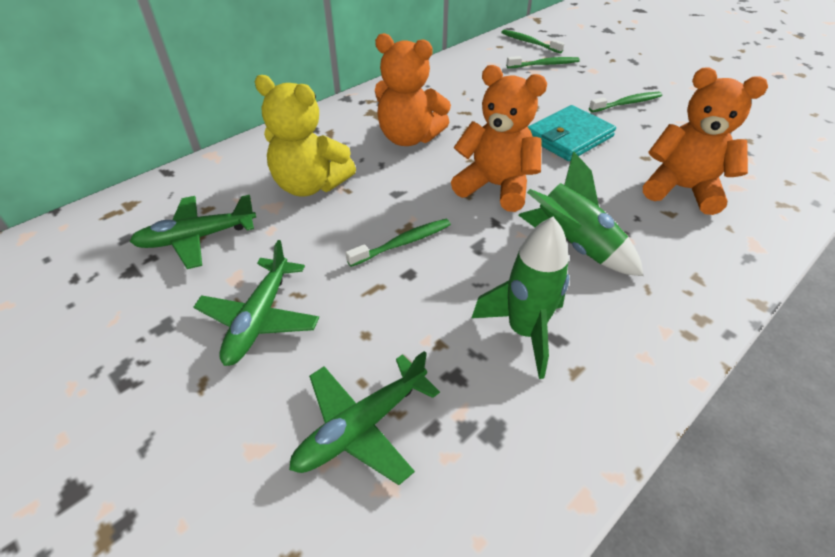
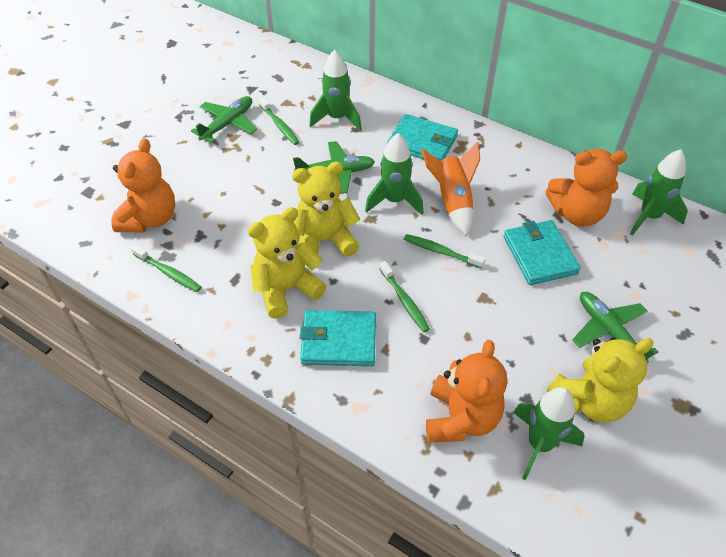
green rocket: 2 -> 4
orange rocket: 0 -> 1
turquoise wallet: 1 -> 3
yellow teddy bear: 1 -> 3

